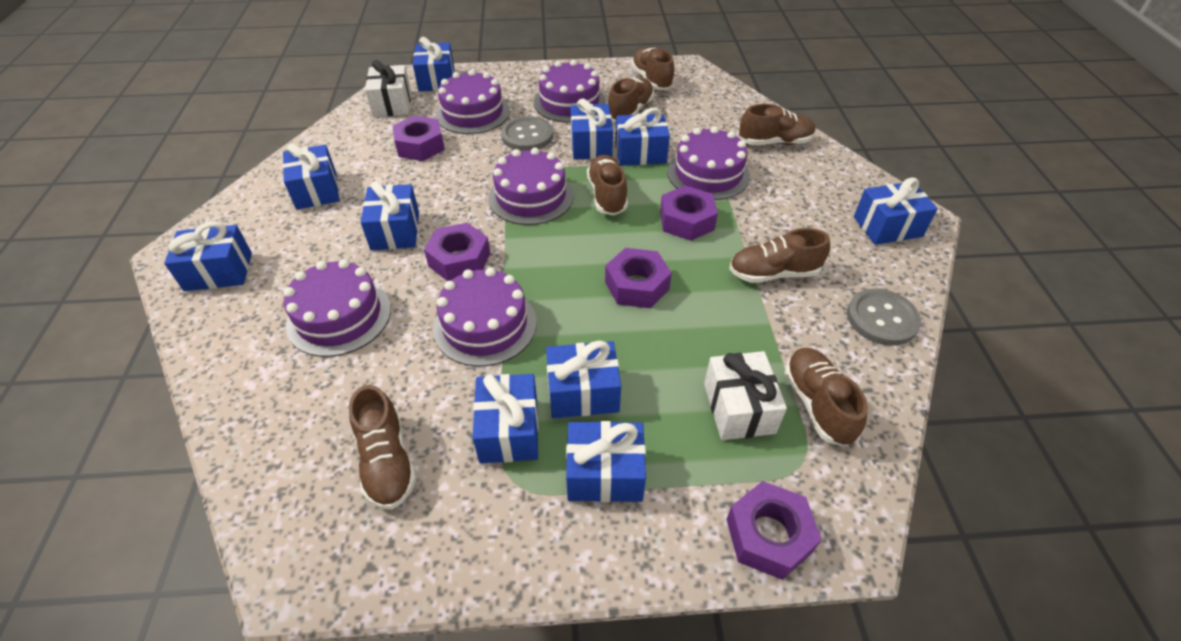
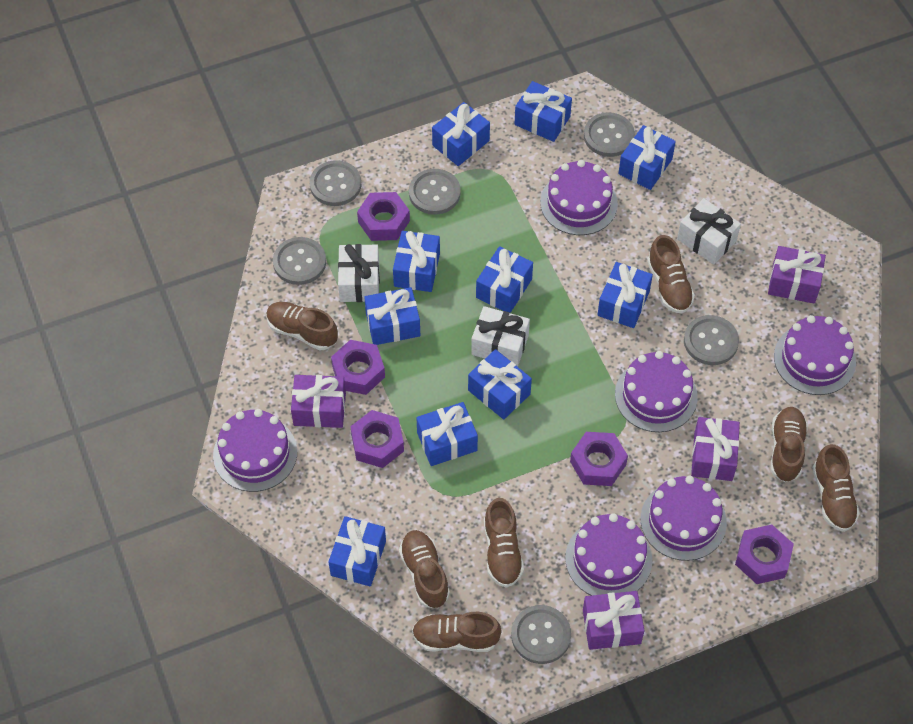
grey button: 2 -> 6
purple gift: 0 -> 4
white gift: 2 -> 3

